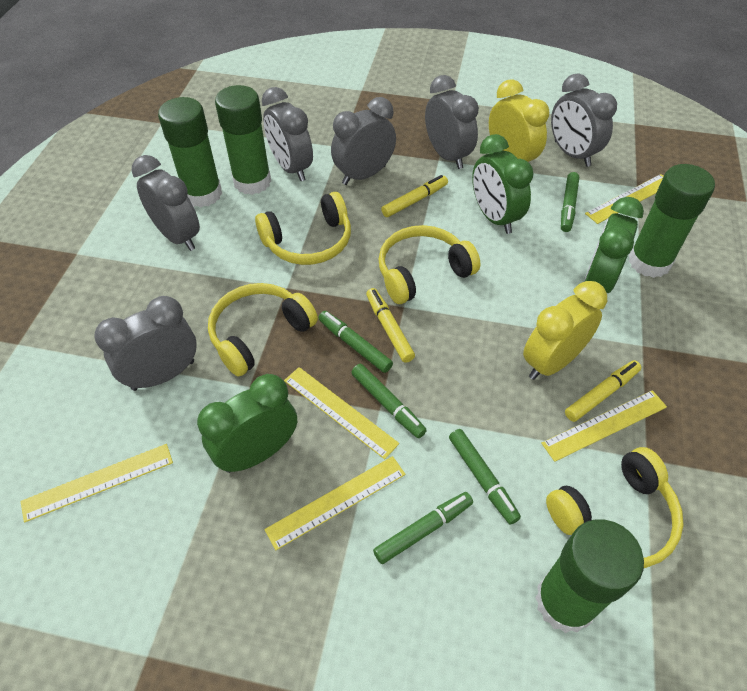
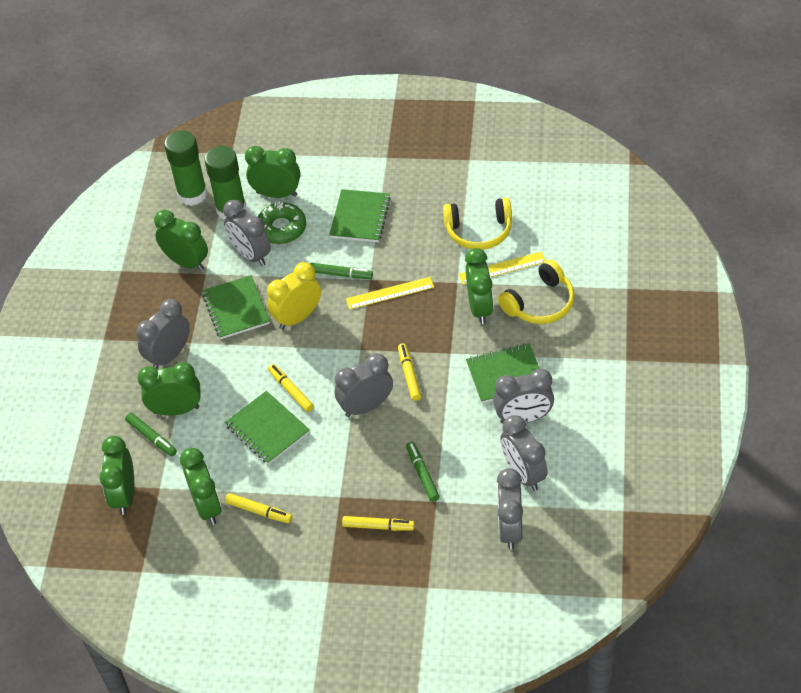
green clock: 3 -> 6
green donut: 0 -> 1
green glue stick: 4 -> 2
green marker: 5 -> 3
green notebook: 0 -> 4
yellow clock: 2 -> 1
yellow headphones: 4 -> 2
yellow marker: 3 -> 4
yellow ruler: 5 -> 2

